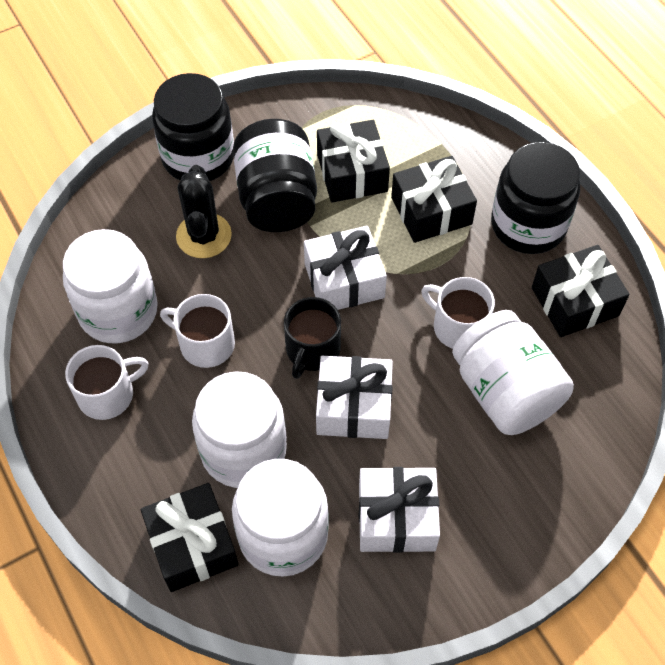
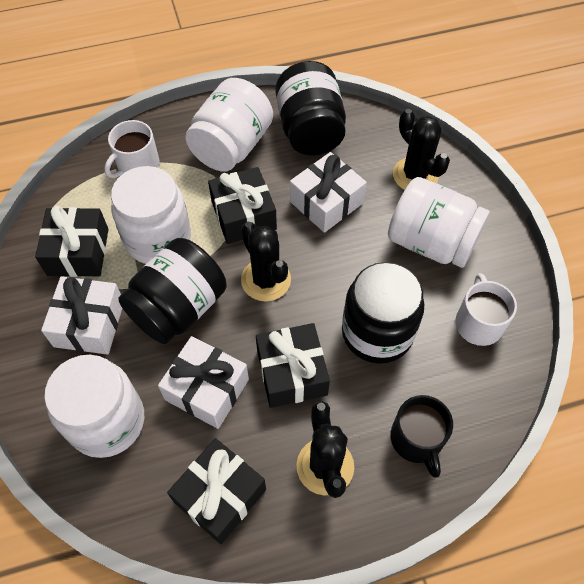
black cactus: 1 -> 3
white mug: 3 -> 2

